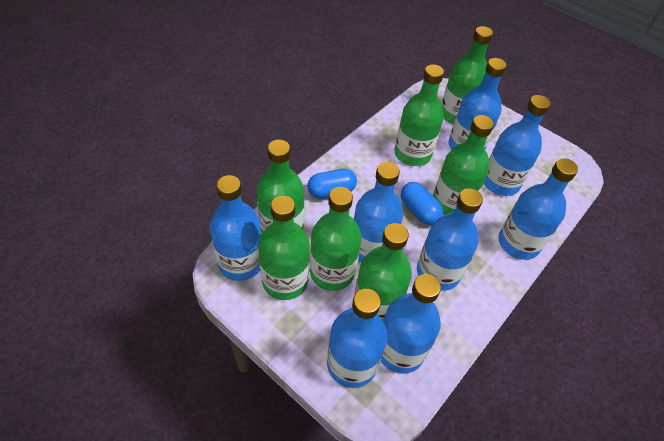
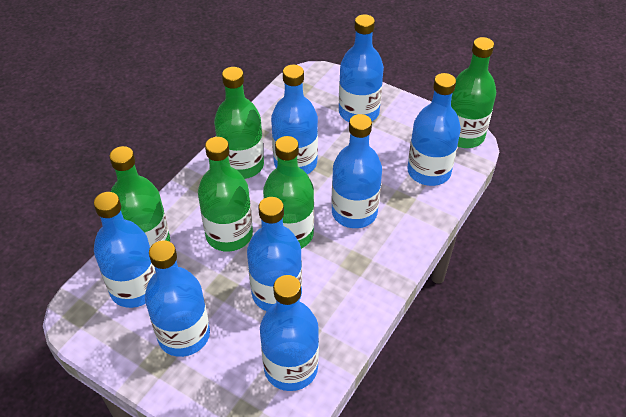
blue capsule: 2 -> 0
green bottle: 7 -> 5

